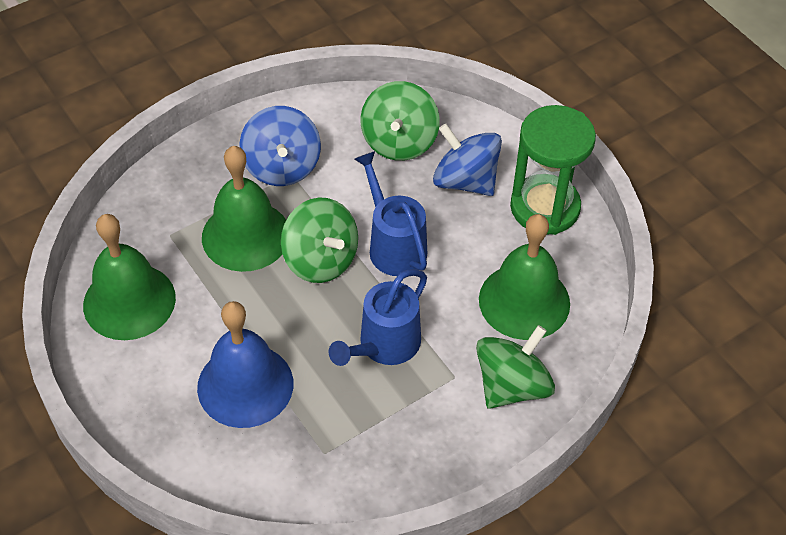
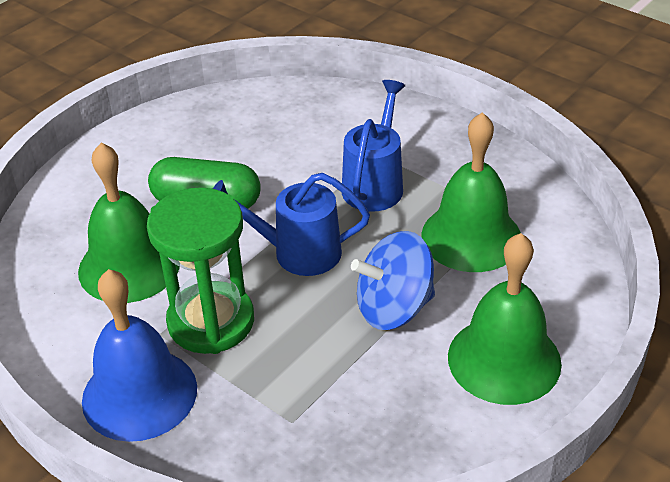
blue spinning top: 2 -> 1
green capsule: 0 -> 1
green spinning top: 3 -> 0

